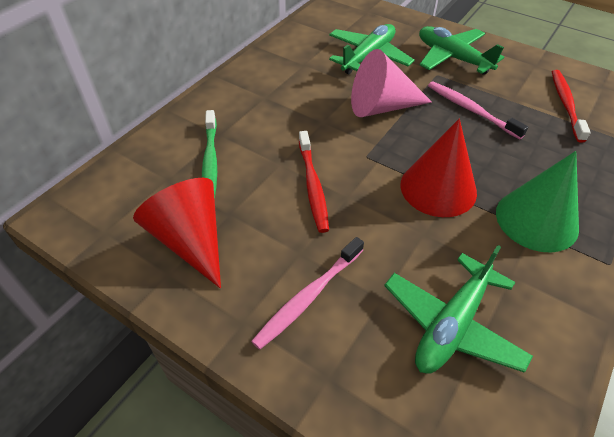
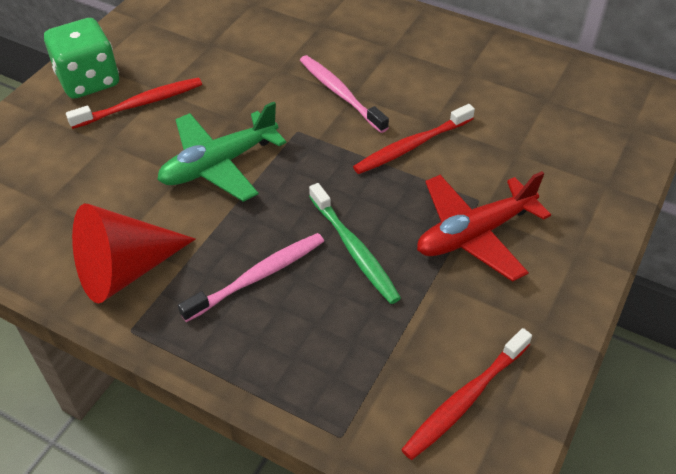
green cone: 1 -> 0
green dice: 0 -> 1
green plane: 3 -> 1
pink cone: 1 -> 0
red cone: 2 -> 1
red plane: 0 -> 1
red toothbrush: 2 -> 3

